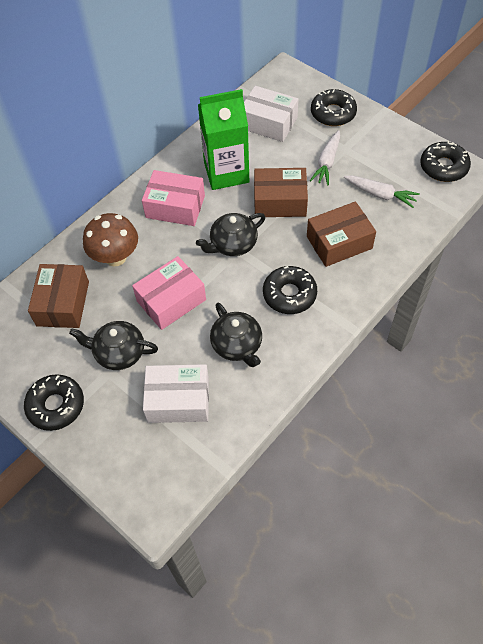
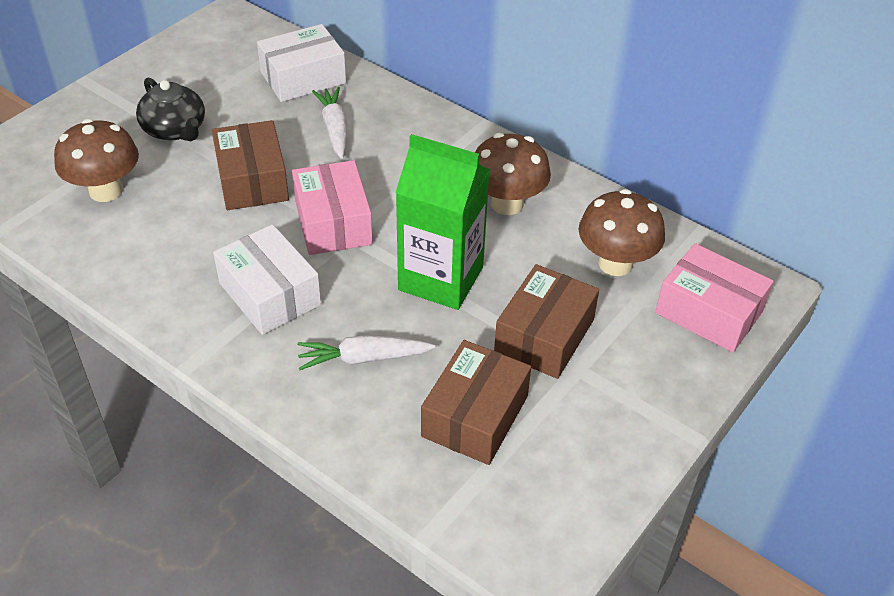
black donut: 4 -> 0
black teapot: 3 -> 1
brown mushroom: 1 -> 3

